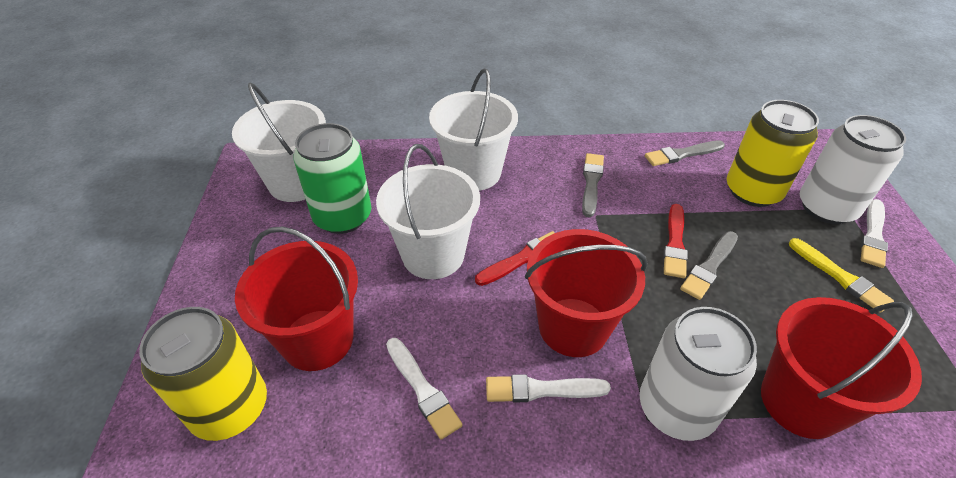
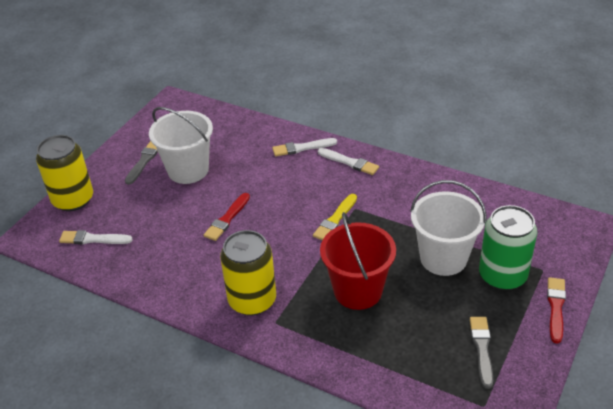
grey brush: 3 -> 2
red bucket: 3 -> 1
white bucket: 3 -> 2
white can: 2 -> 0

